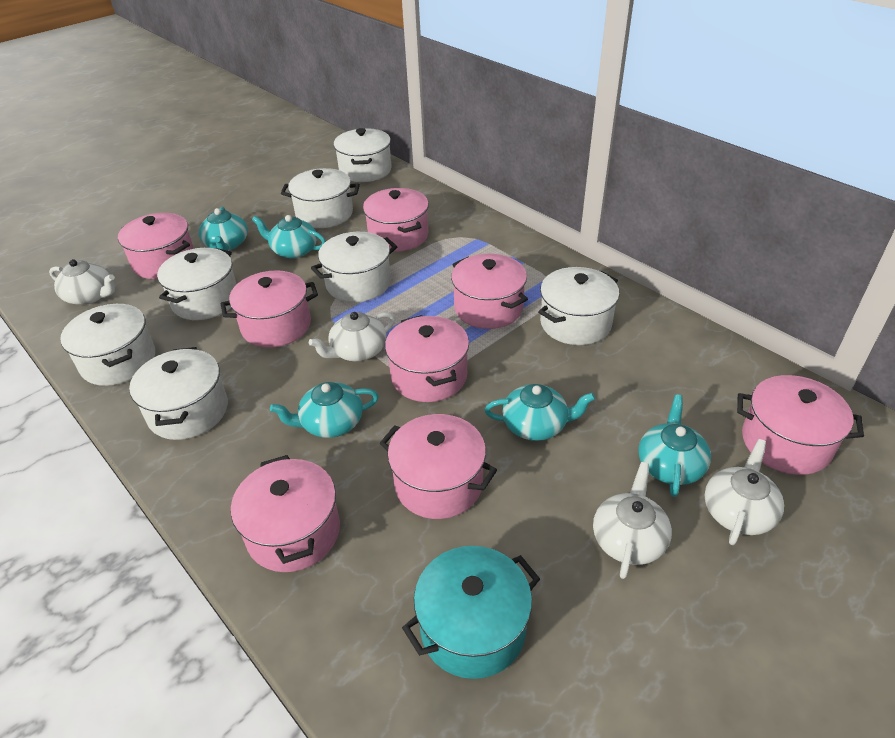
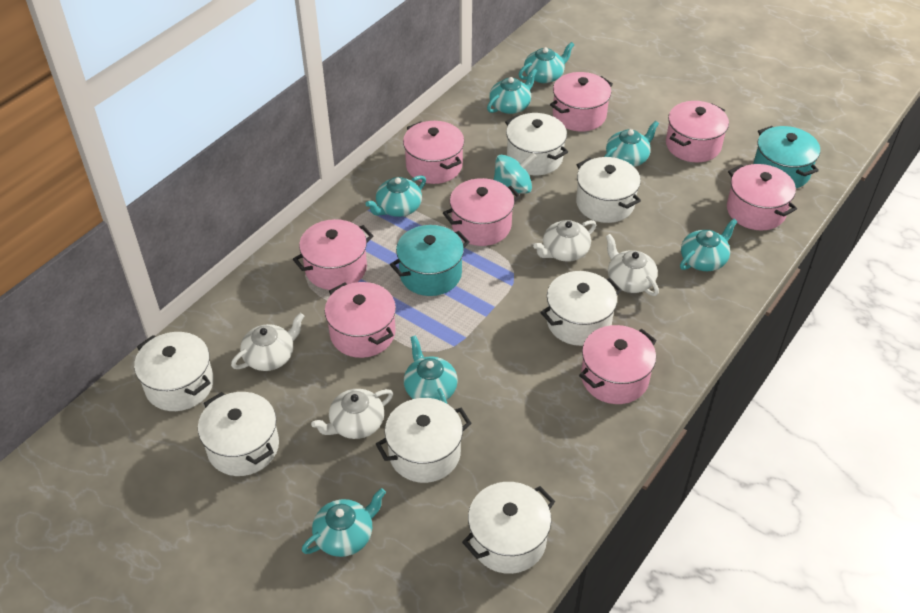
turquoise pot: 1 -> 2
turquoise spinning top: 0 -> 1
turquoise teapot: 5 -> 7

